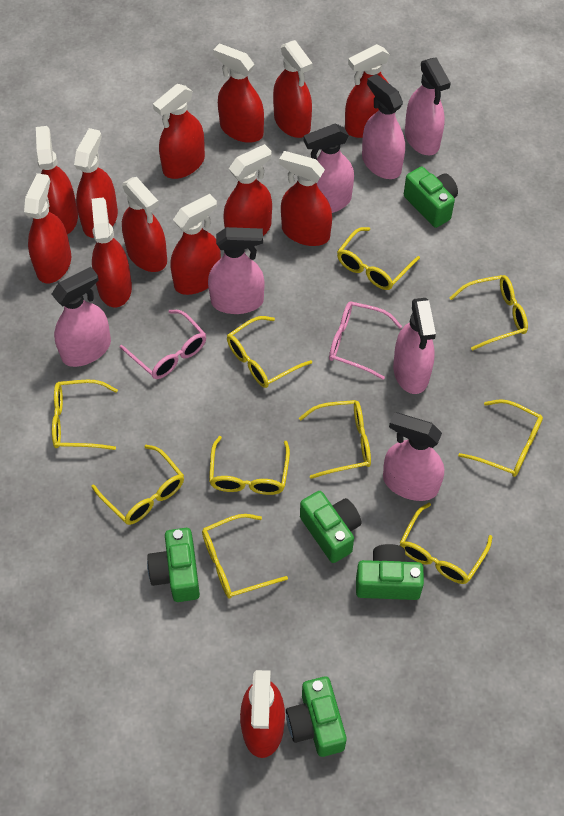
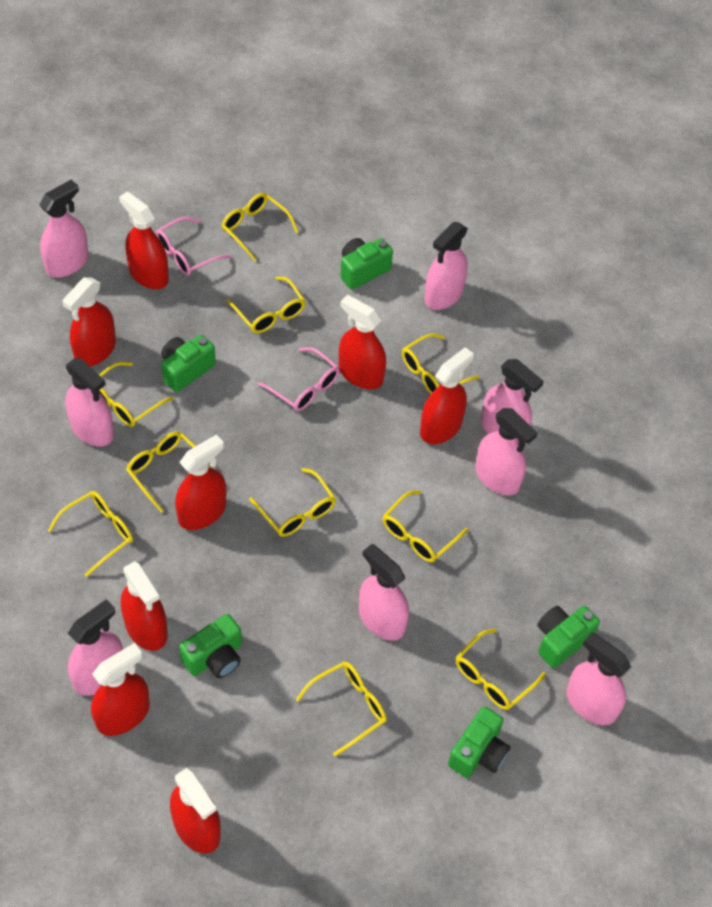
pink spray bottle: 7 -> 8
red spray bottle: 13 -> 8

